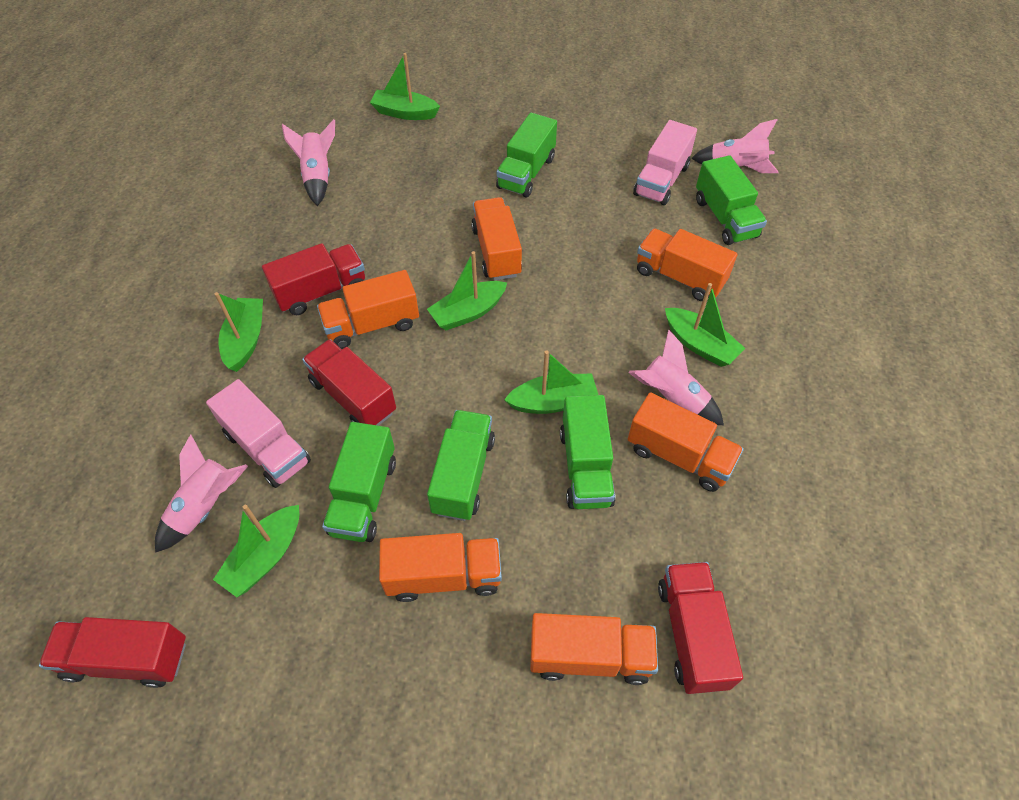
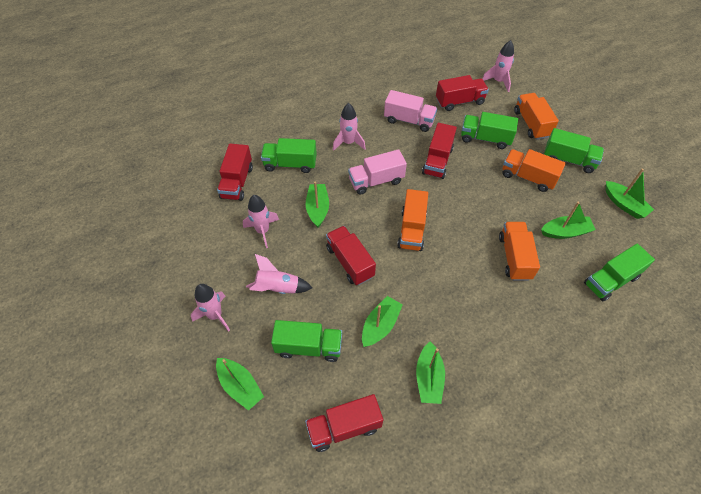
orange truck: 6 -> 4
pink rocket: 4 -> 5
red truck: 4 -> 5

